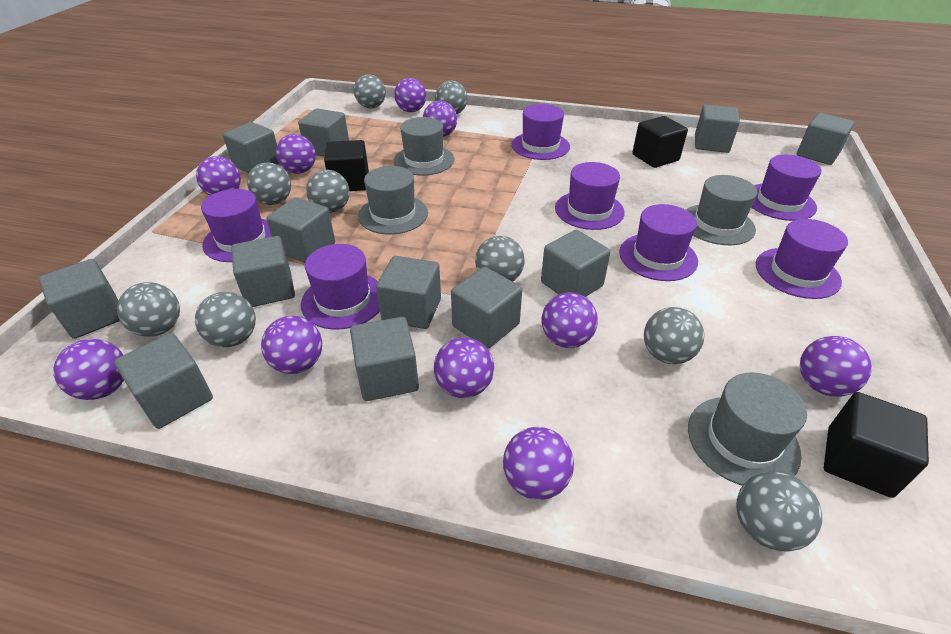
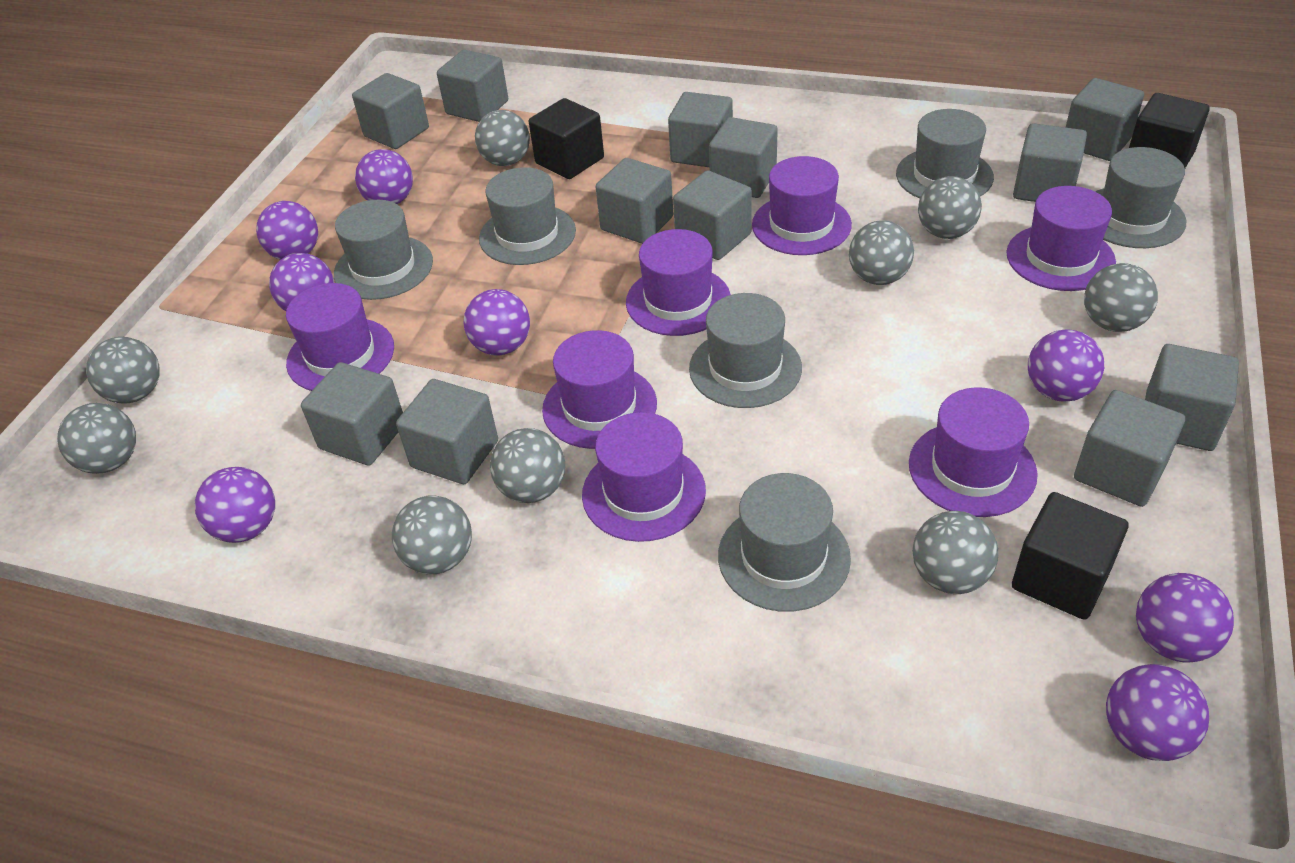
grey hat: 4 -> 6
purple ball: 10 -> 8

